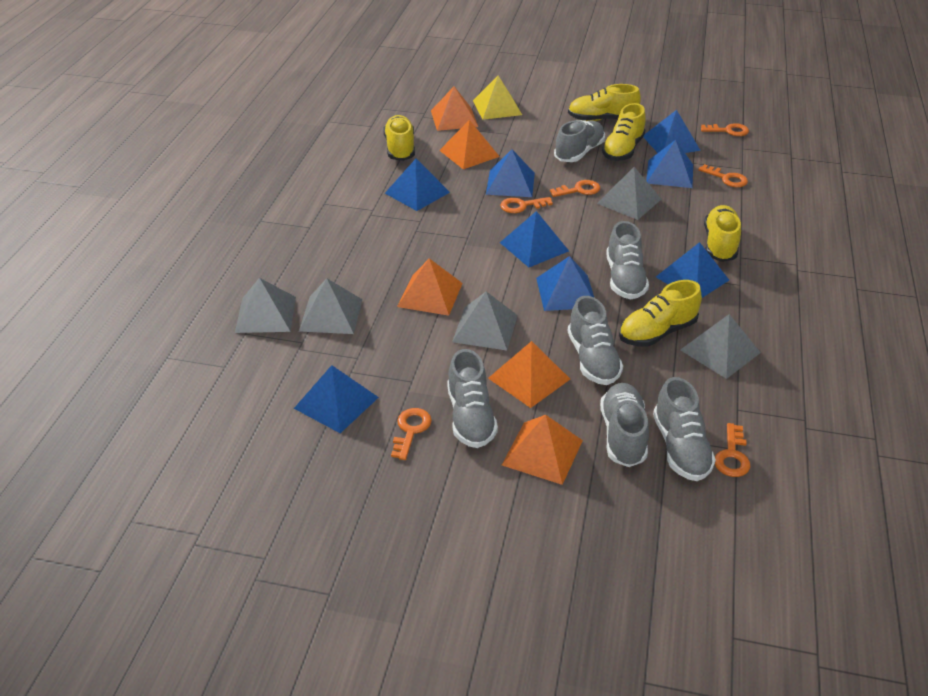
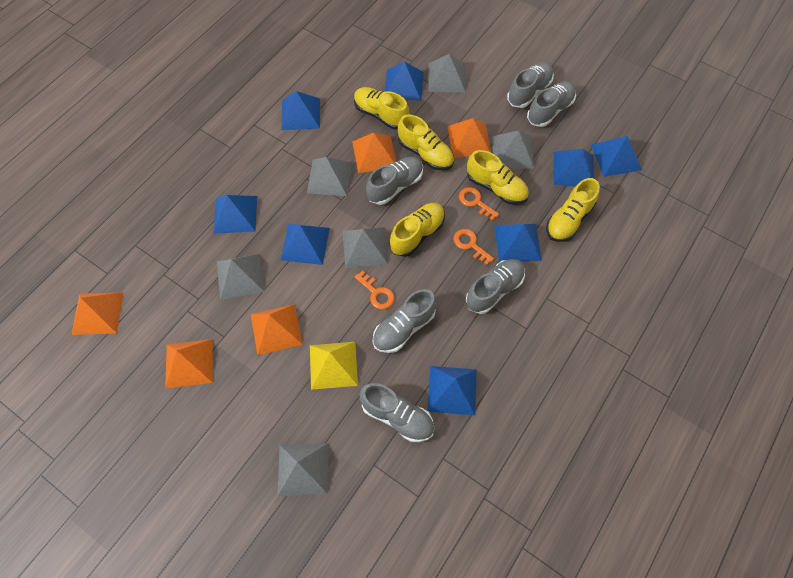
grey pyramid: 5 -> 6
orange key: 6 -> 3

